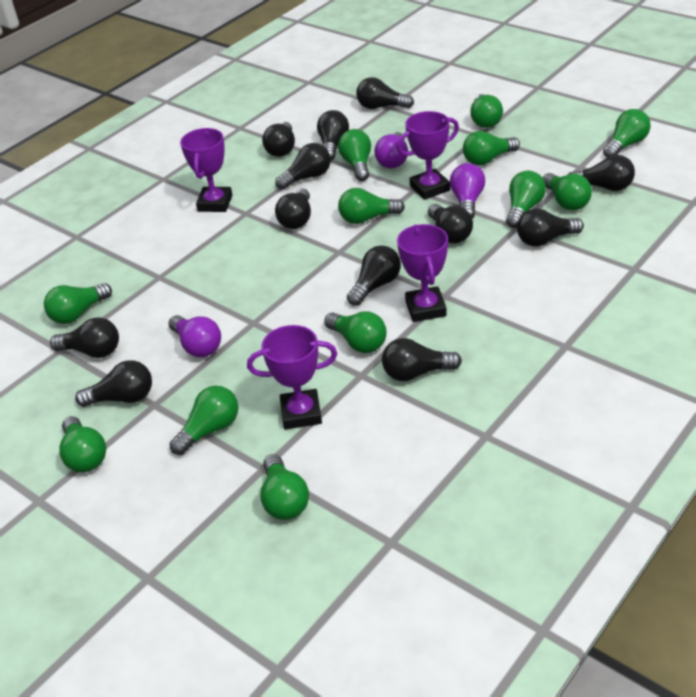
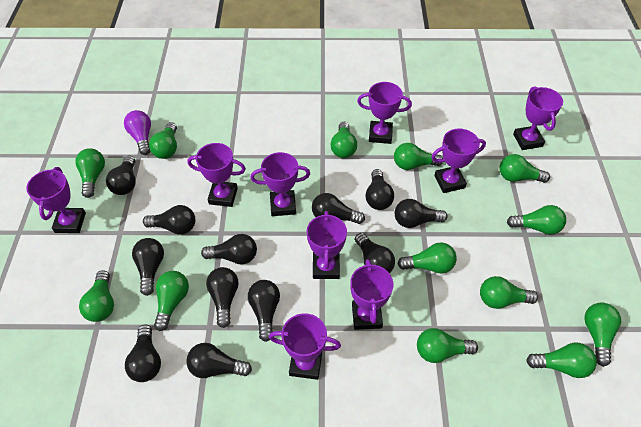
green light bulb: 12 -> 13
purple light bulb: 3 -> 1
purple trophy: 4 -> 9

